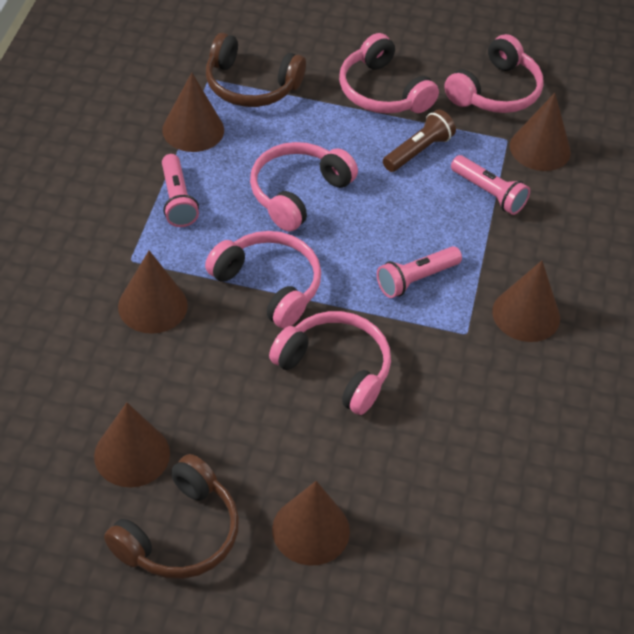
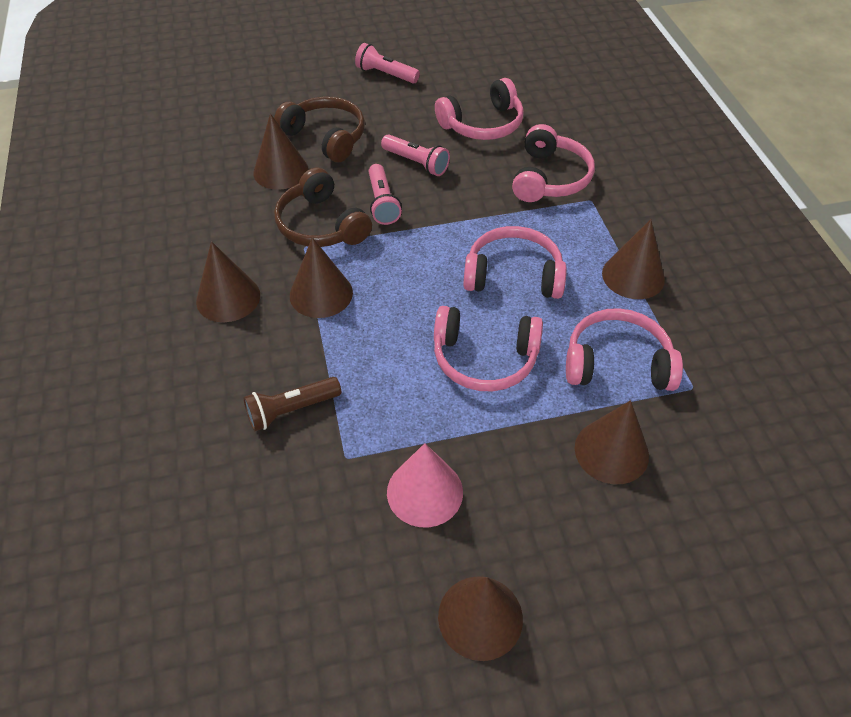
pink cone: 0 -> 1

